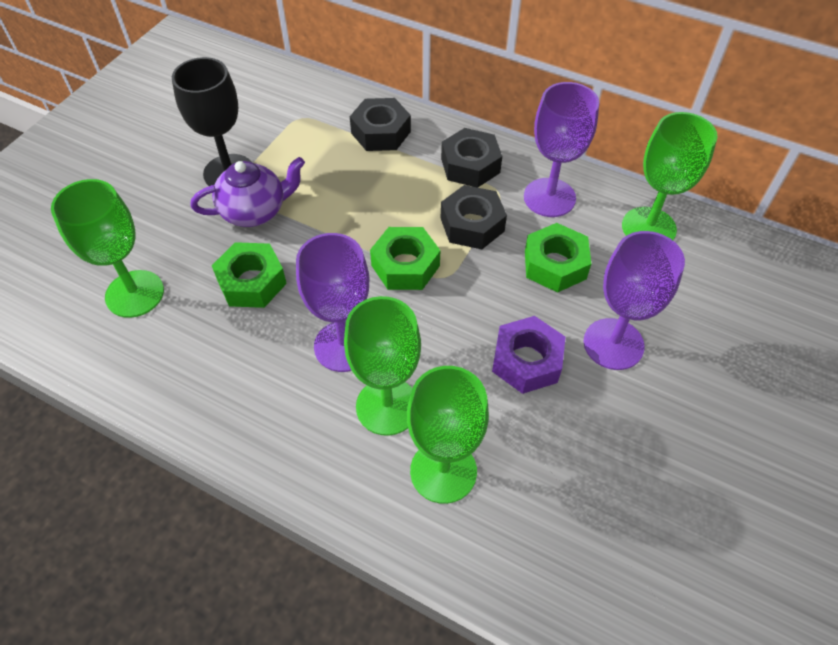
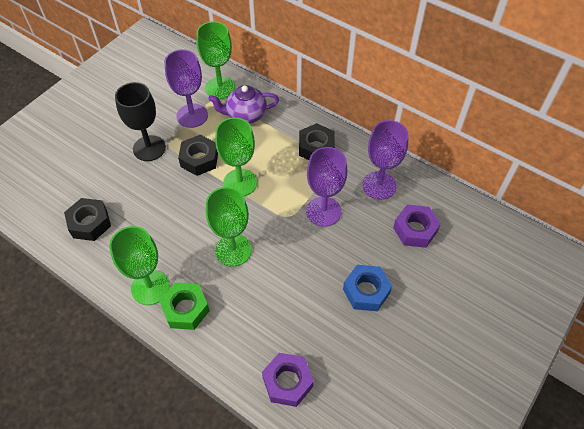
blue nut: 0 -> 1
green nut: 3 -> 1
purple nut: 1 -> 2

